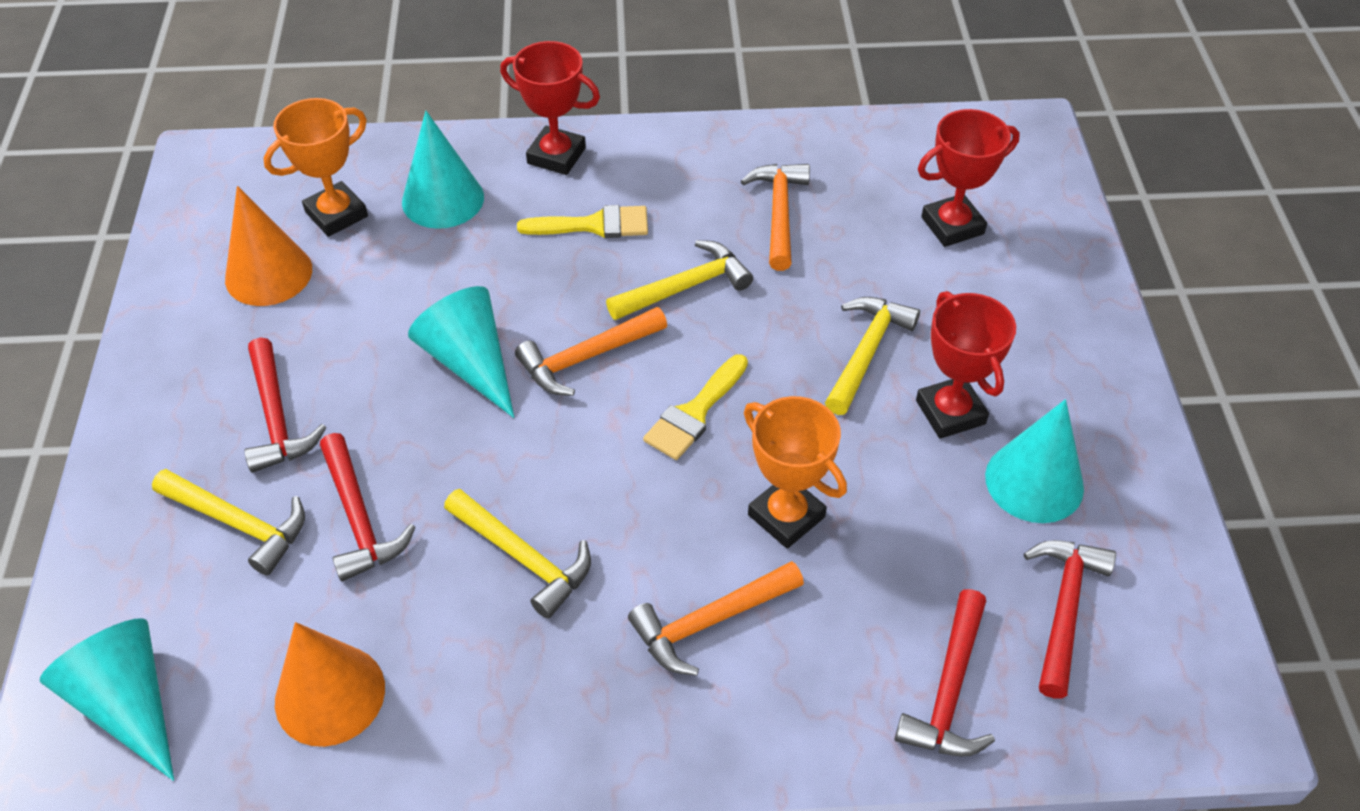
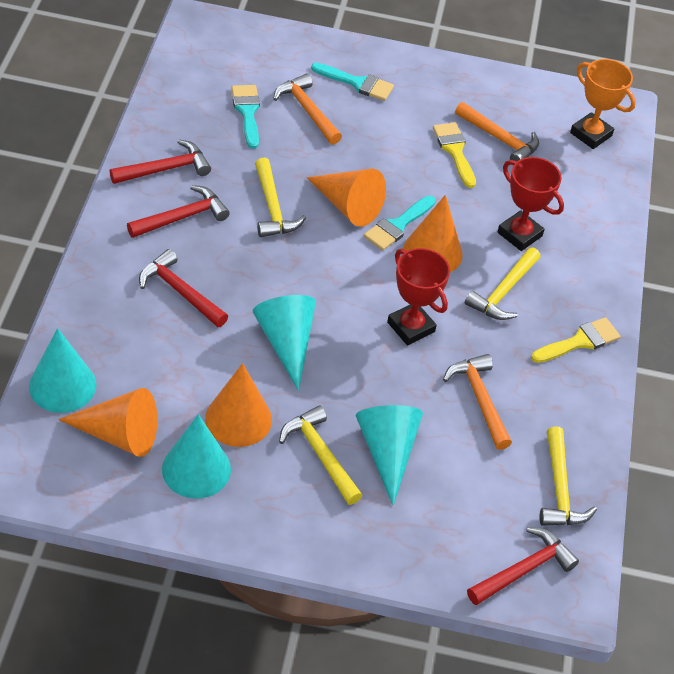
orange cone: 2 -> 4
orange trophy: 2 -> 1
red trophy: 3 -> 2
turquoise brush: 0 -> 3

